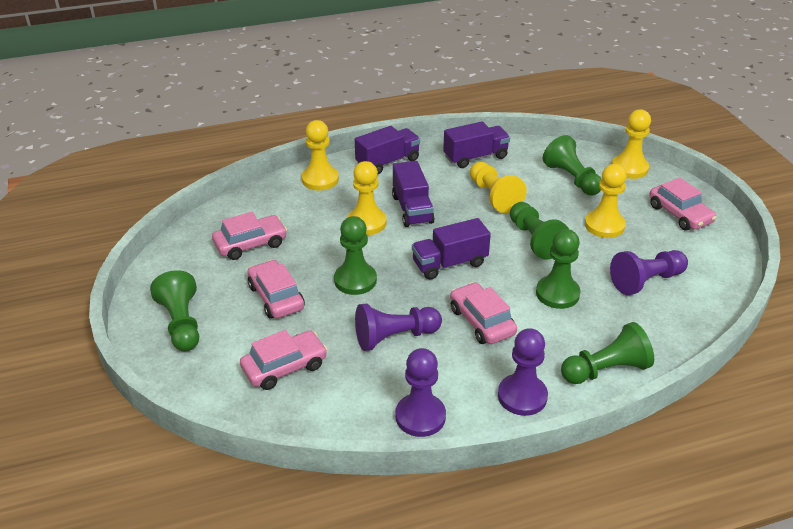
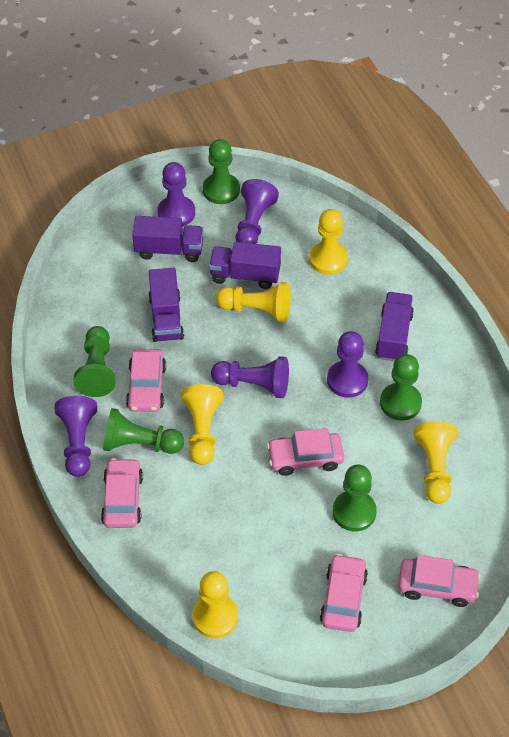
green pawn: 6 -> 5
purple pawn: 4 -> 5

